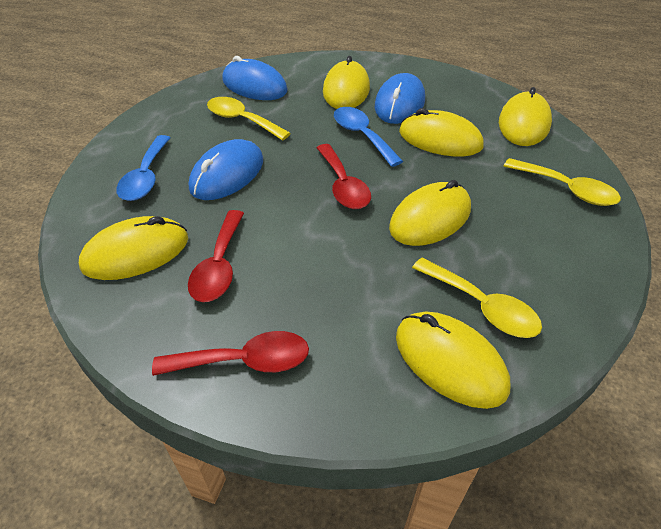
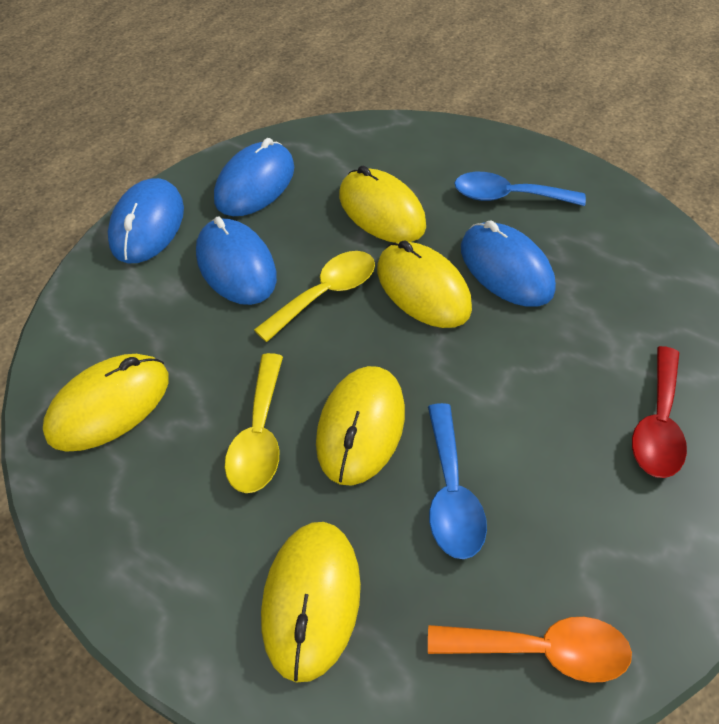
blue mouse: 3 -> 4
orange spoon: 0 -> 1
red spoon: 3 -> 1
yellow mouse: 6 -> 5
yellow spoon: 3 -> 2

